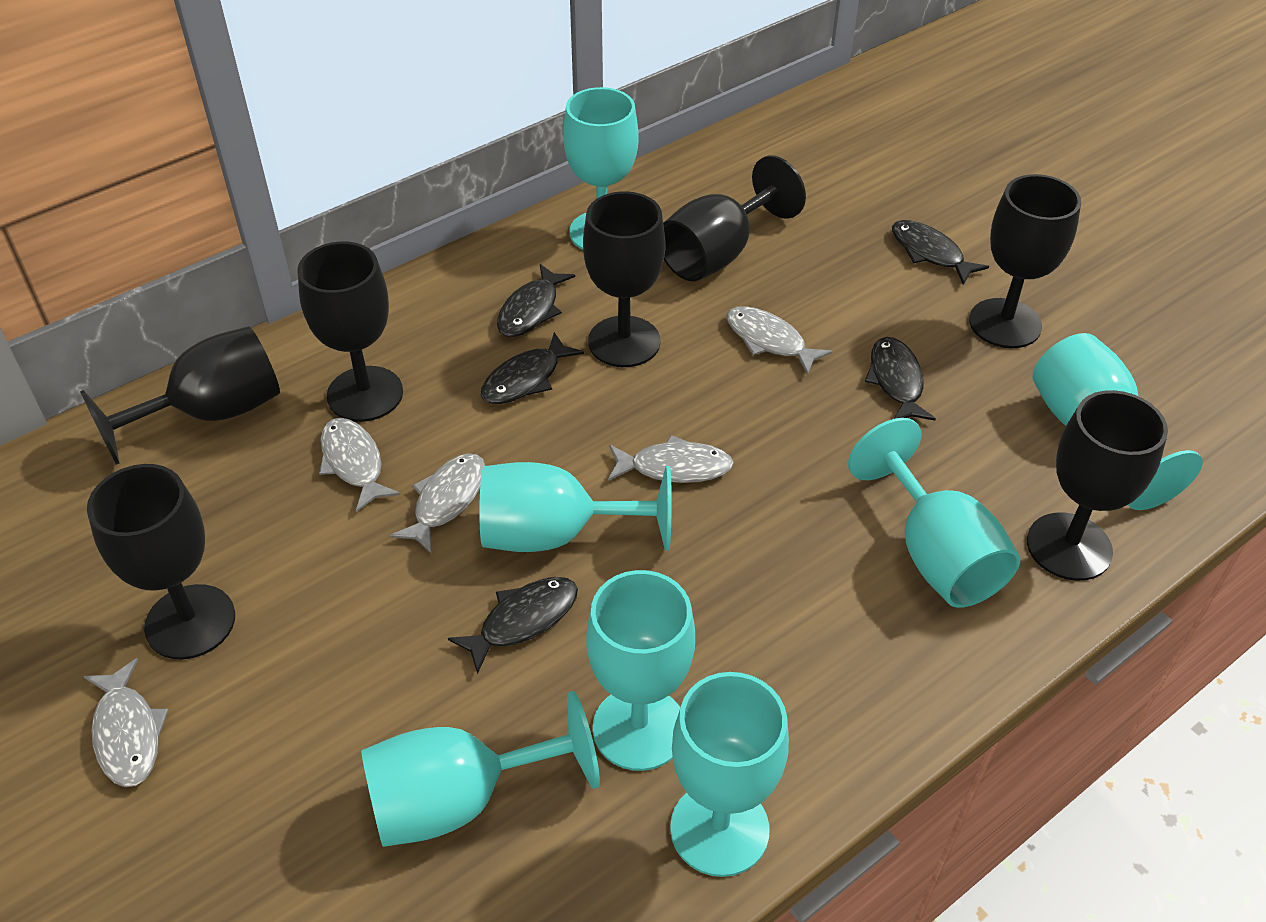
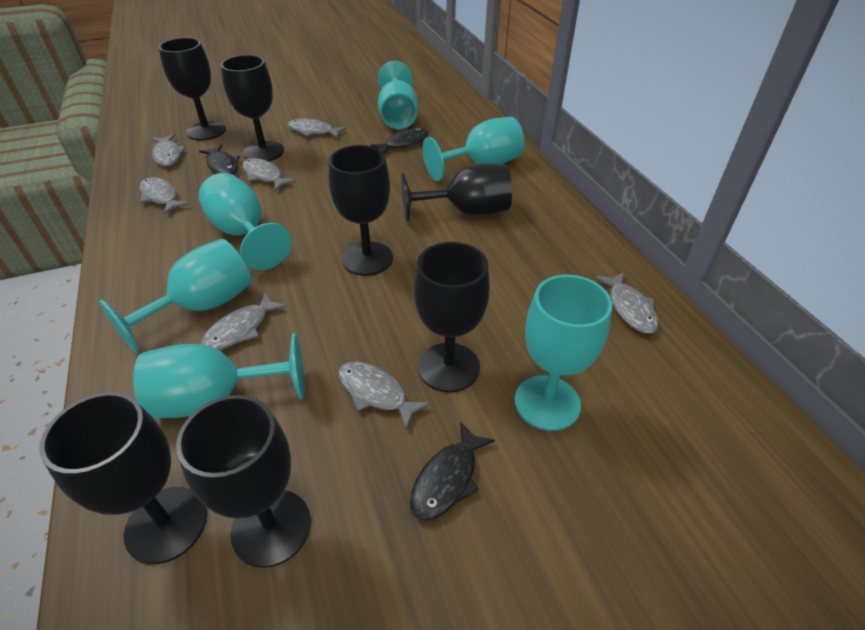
black fish: 5 -> 3
grey fish: 5 -> 7
turquoise goblet: 7 -> 6

